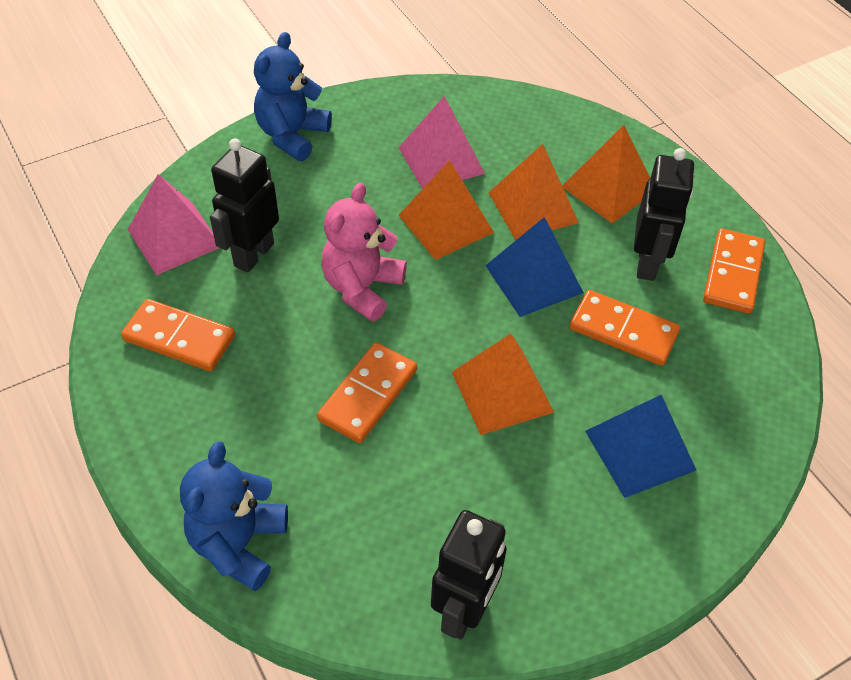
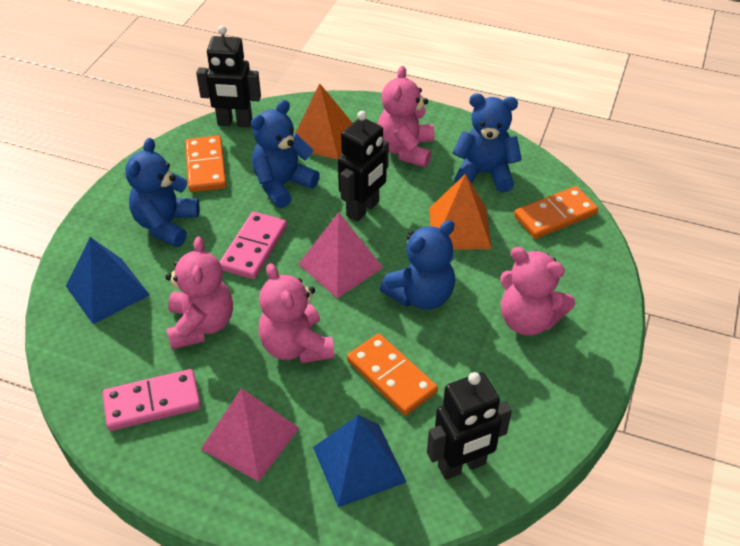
blue teddy bear: 2 -> 4
orange domino: 4 -> 3
orange pyramid: 4 -> 2
pink domino: 0 -> 2
pink teddy bear: 1 -> 4

